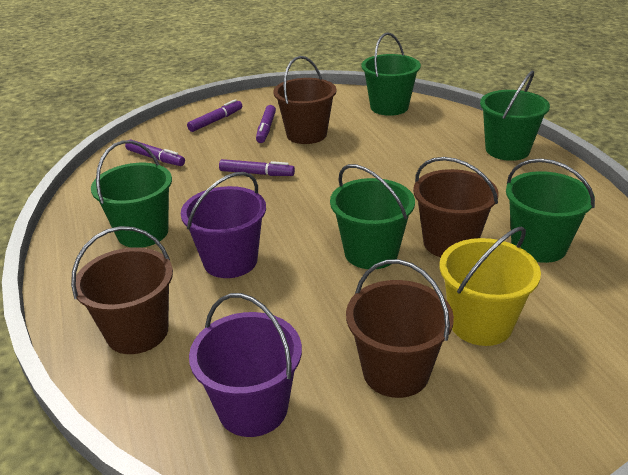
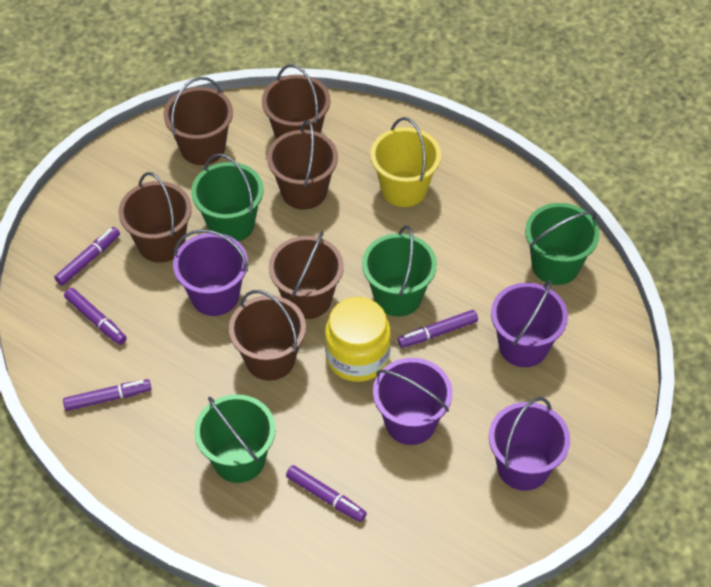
brown bucket: 4 -> 6
green bucket: 5 -> 4
purple bucket: 2 -> 4
purple marker: 4 -> 5
yellow jar: 0 -> 1

